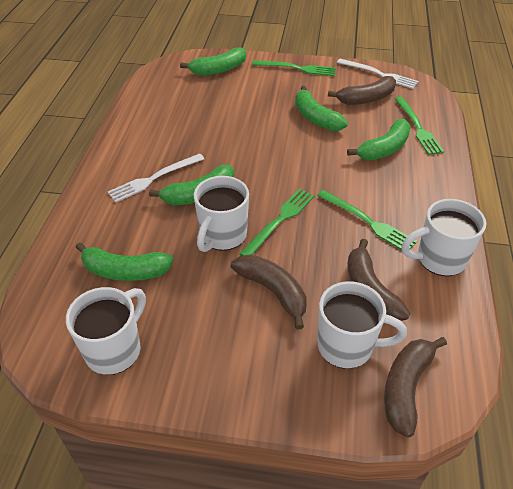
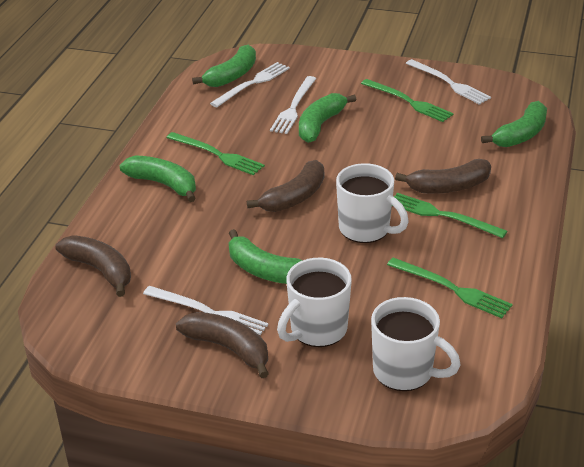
white fork: 2 -> 4
white mug: 4 -> 3

